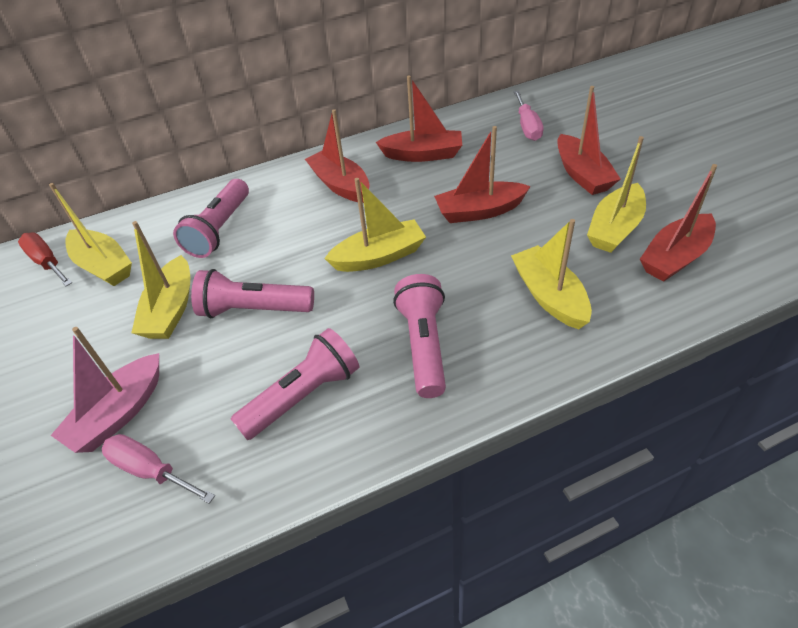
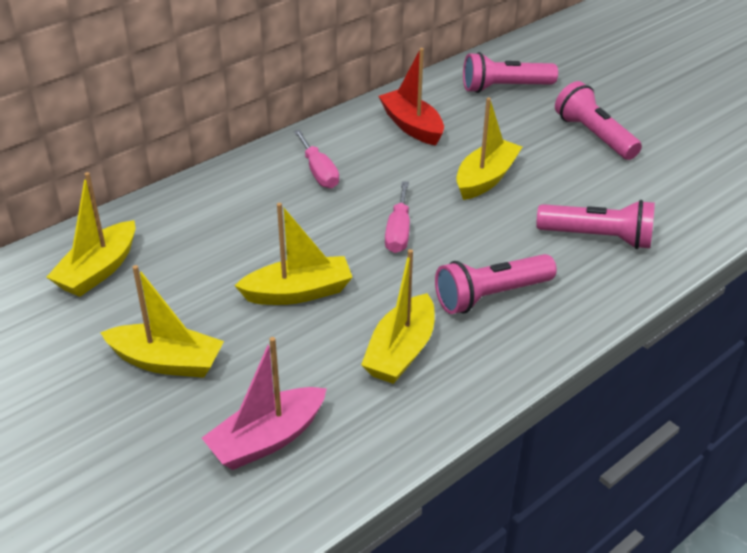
red boat: 5 -> 1
red screwdriver: 1 -> 0

